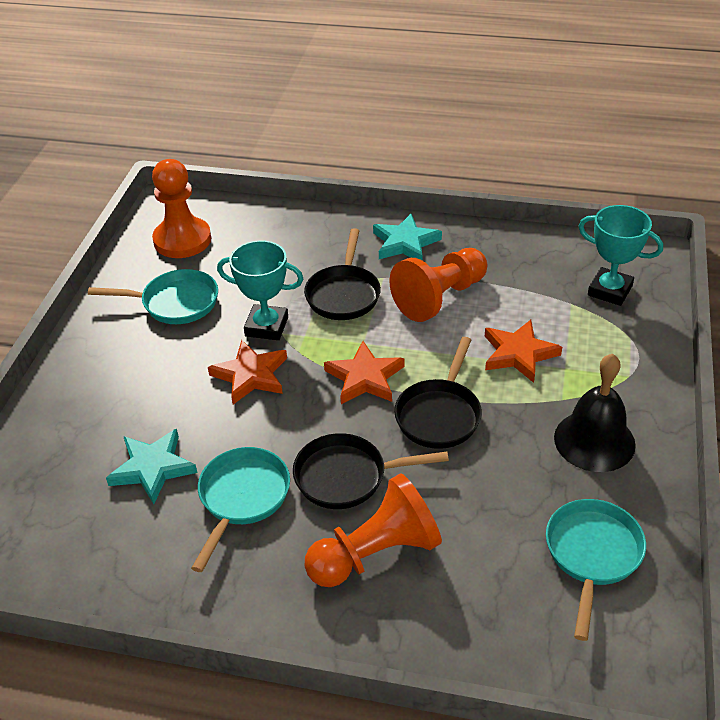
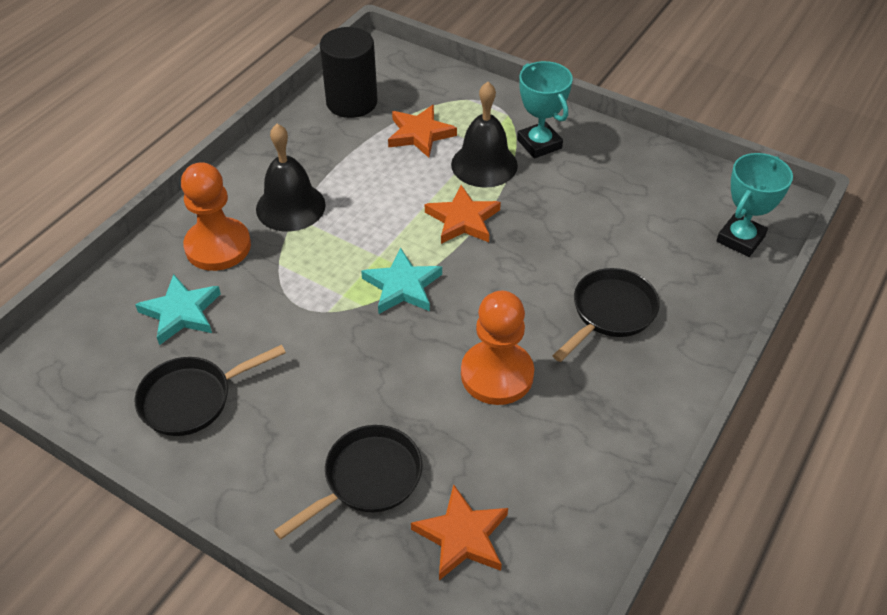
black bell: 1 -> 2
black cylinder: 0 -> 1
orange pawn: 3 -> 2
turquoise pan: 3 -> 0

